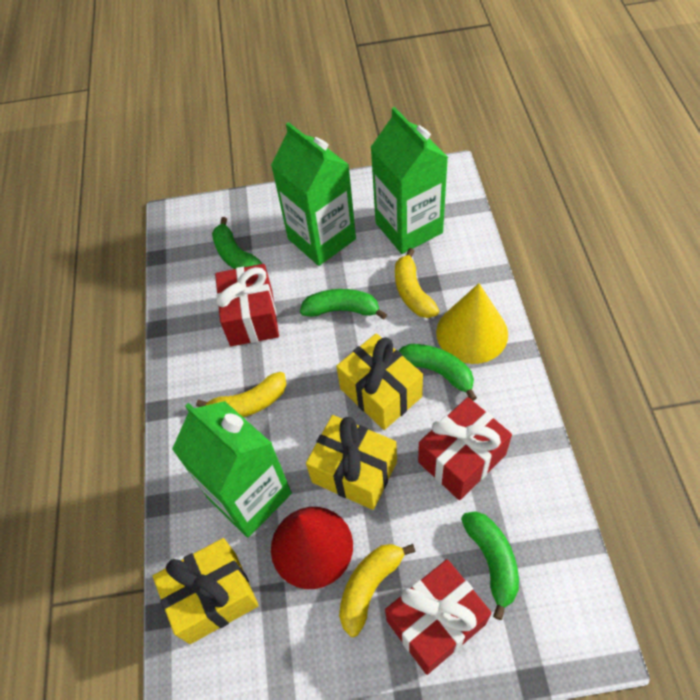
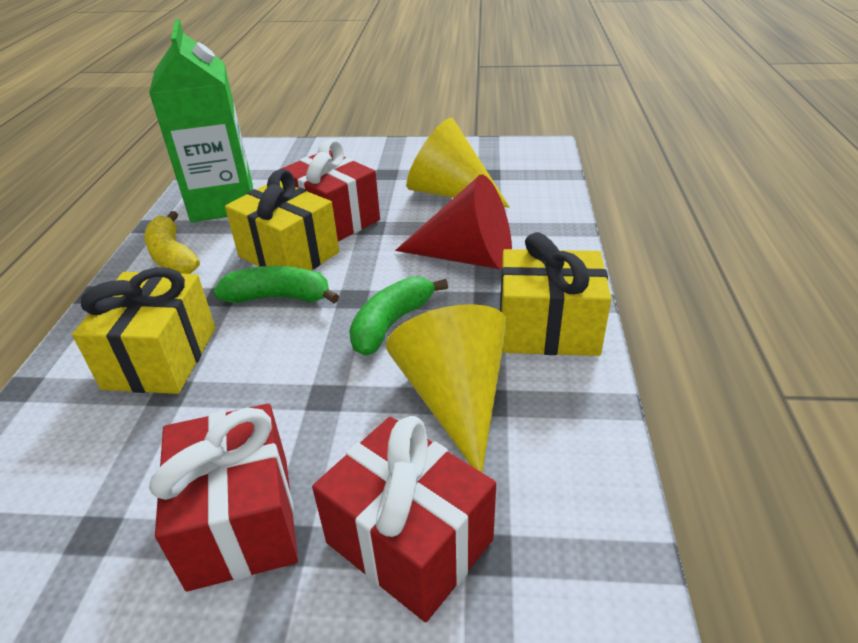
green banana: 4 -> 2
green carton: 3 -> 1
yellow banana: 3 -> 1
yellow cone: 1 -> 2

